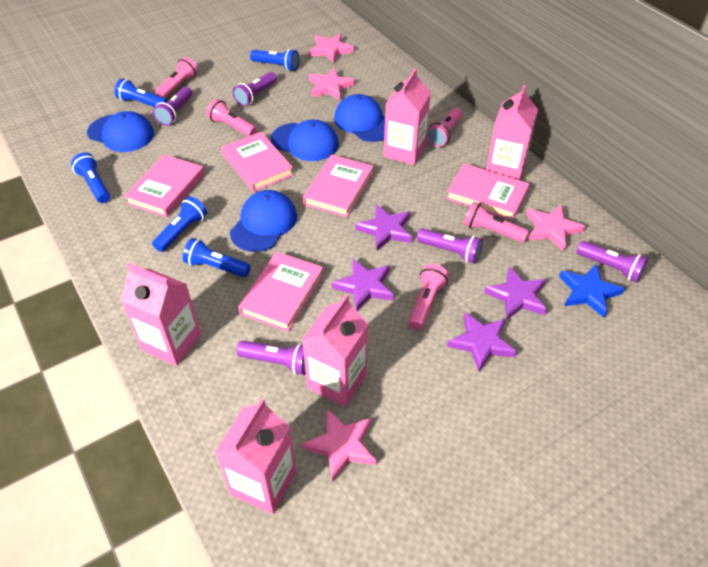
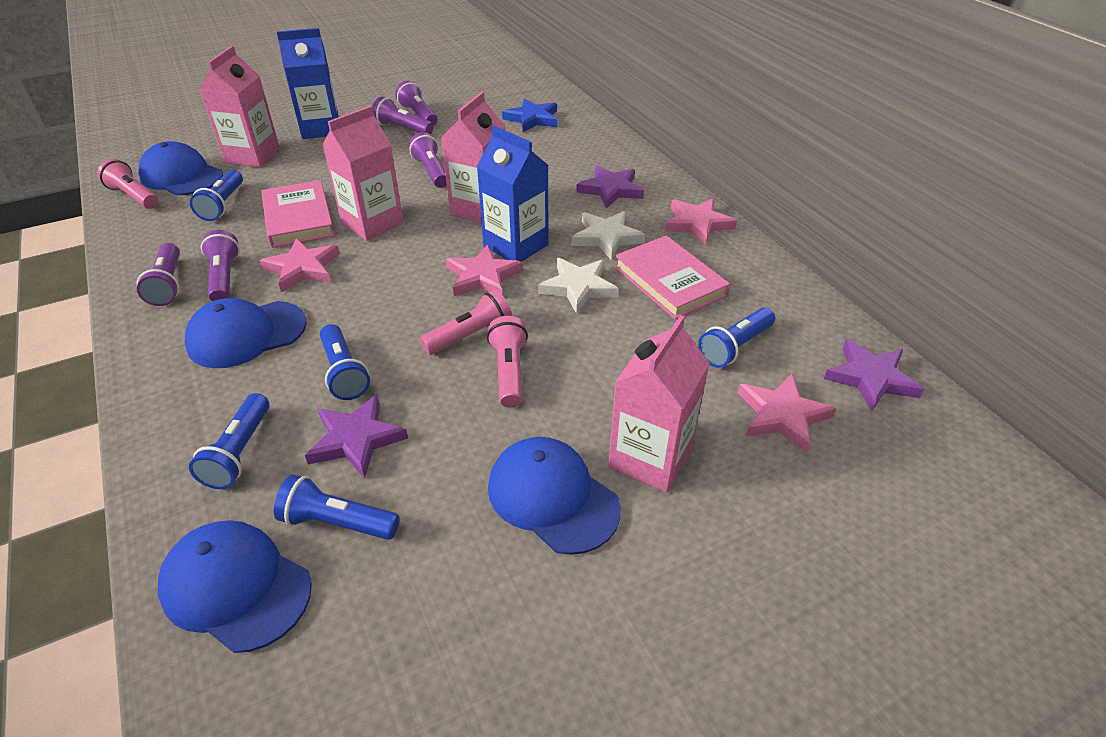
blue carton: 0 -> 2
pink book: 5 -> 2
pink carton: 5 -> 4
pink flashlight: 5 -> 3
purple star: 4 -> 3
white star: 0 -> 2

